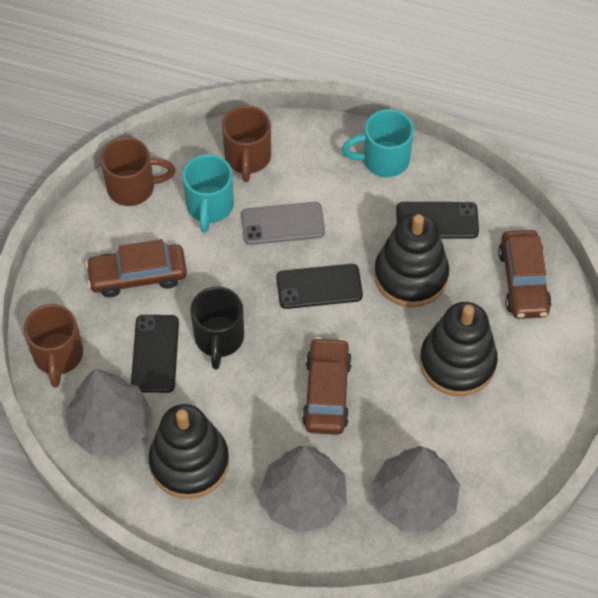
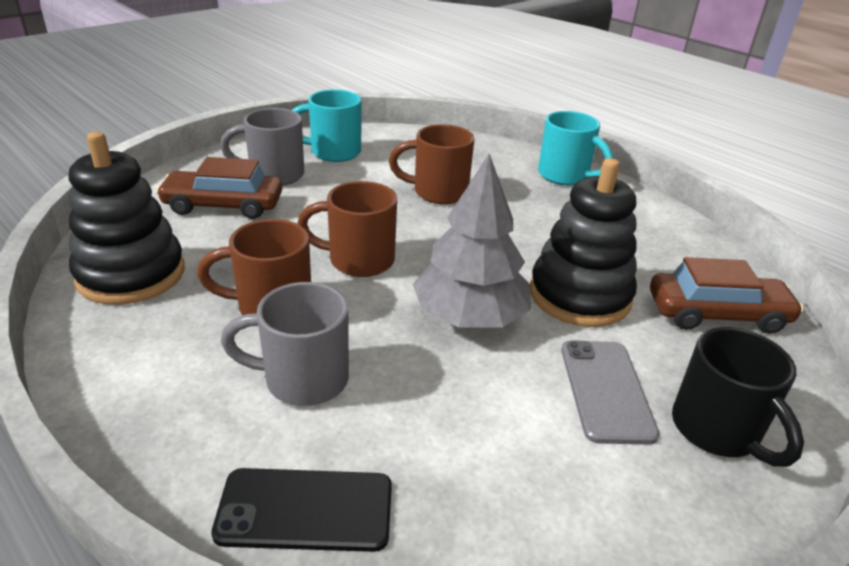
black phone: 3 -> 1
black stacking toy: 3 -> 2
brown car: 3 -> 2
grey mug: 0 -> 2
grey tree: 3 -> 1

